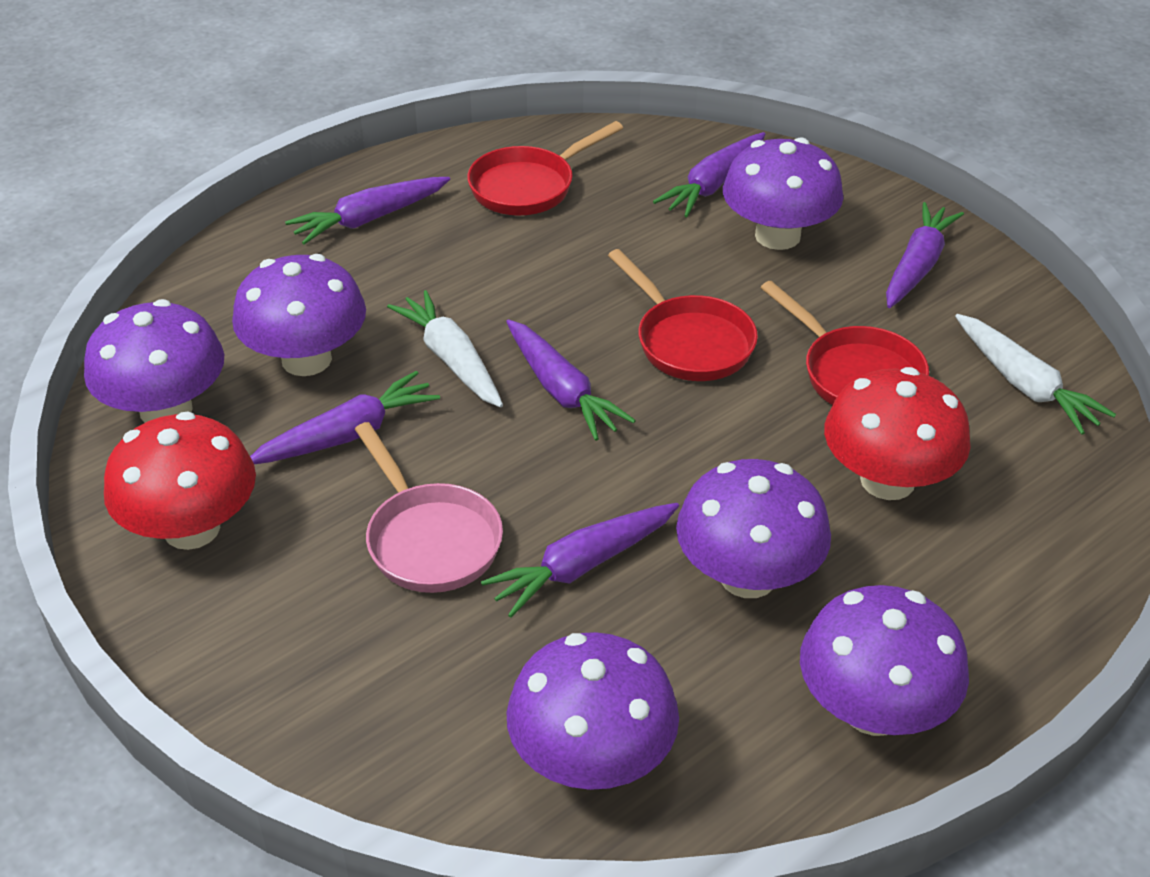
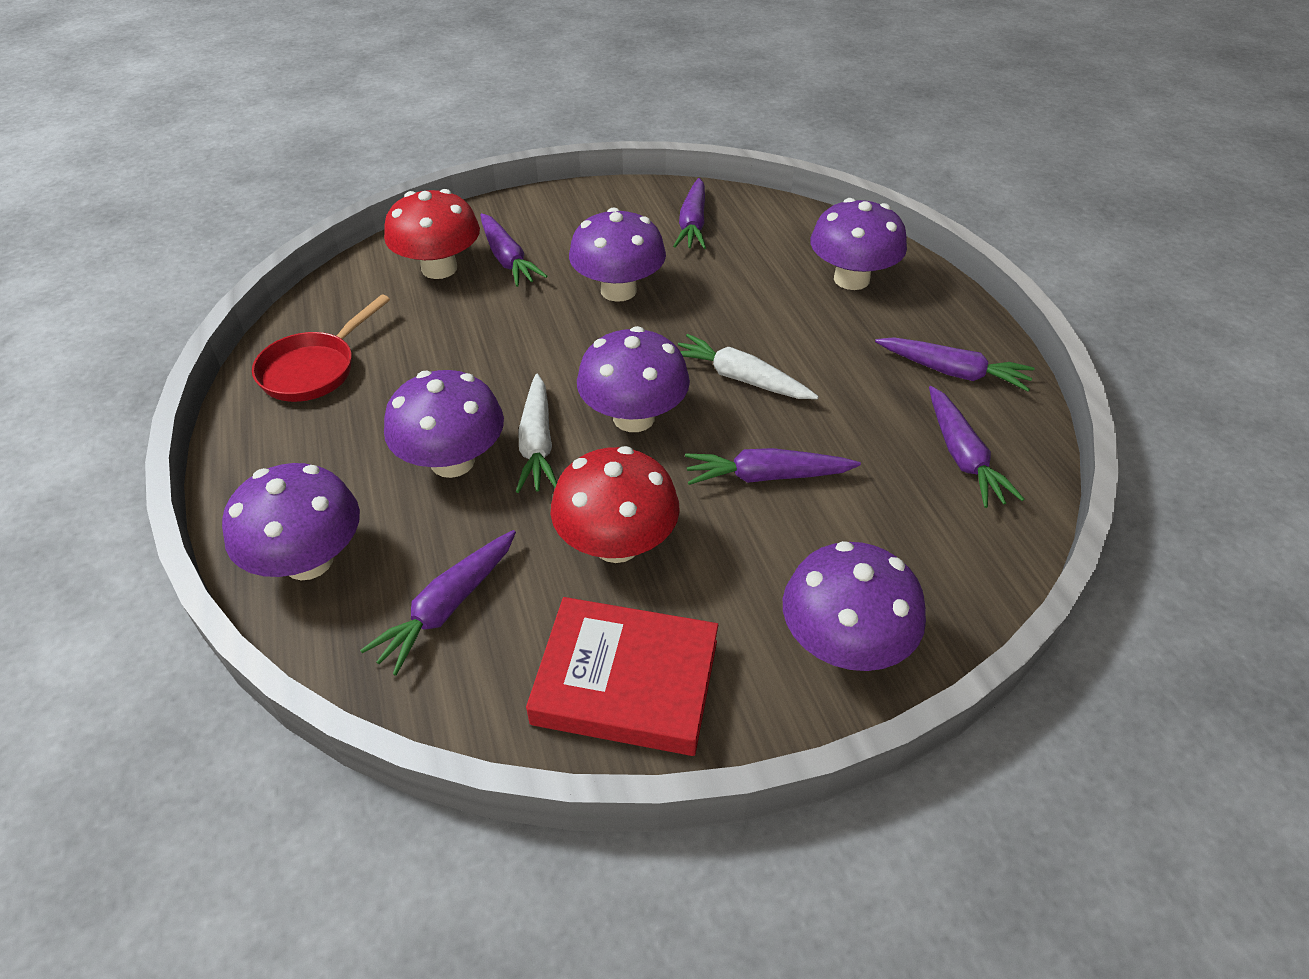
pink pan: 1 -> 0
red book: 0 -> 1
red pan: 3 -> 1

